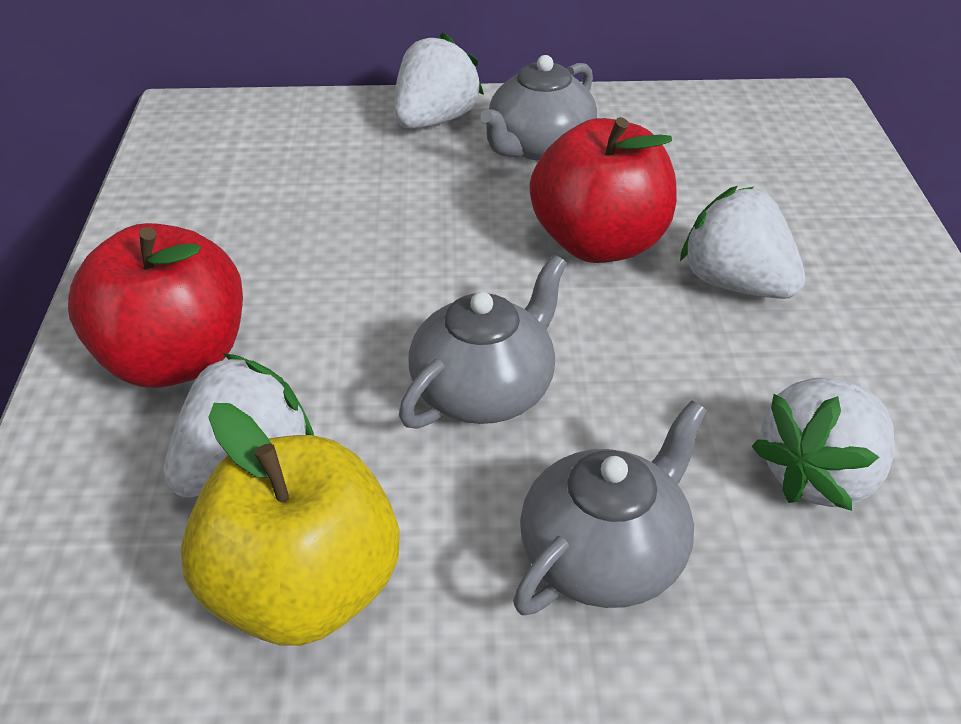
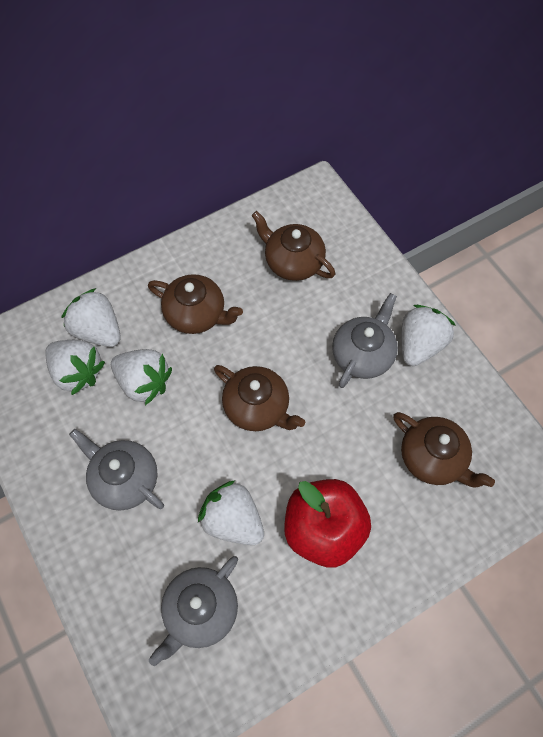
brown teapot: 0 -> 4
red apple: 2 -> 1
white strawberry: 4 -> 5
yellow apple: 1 -> 0

